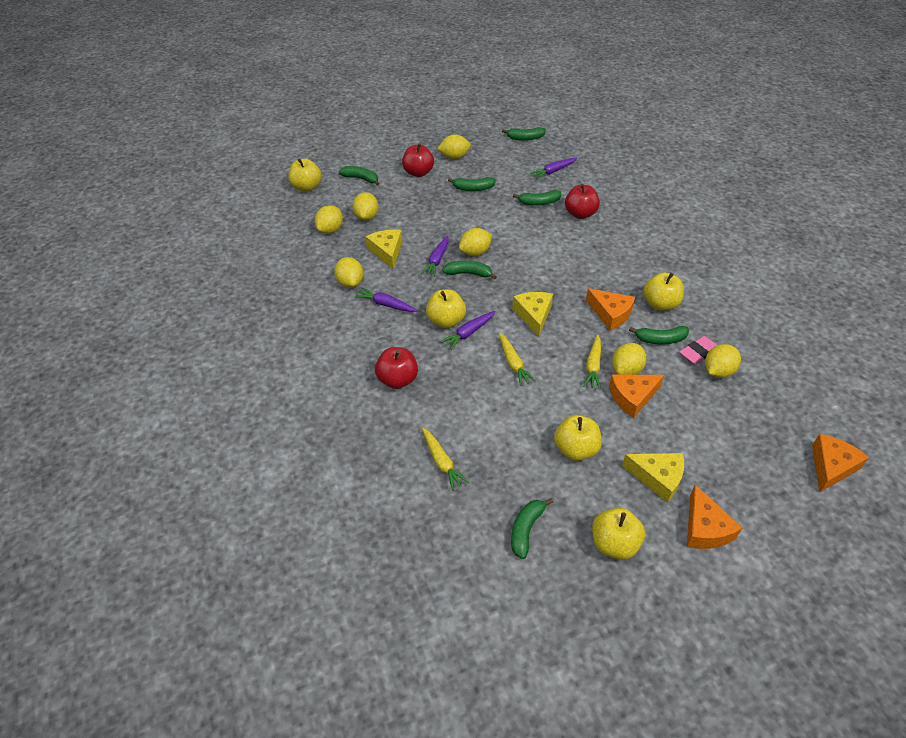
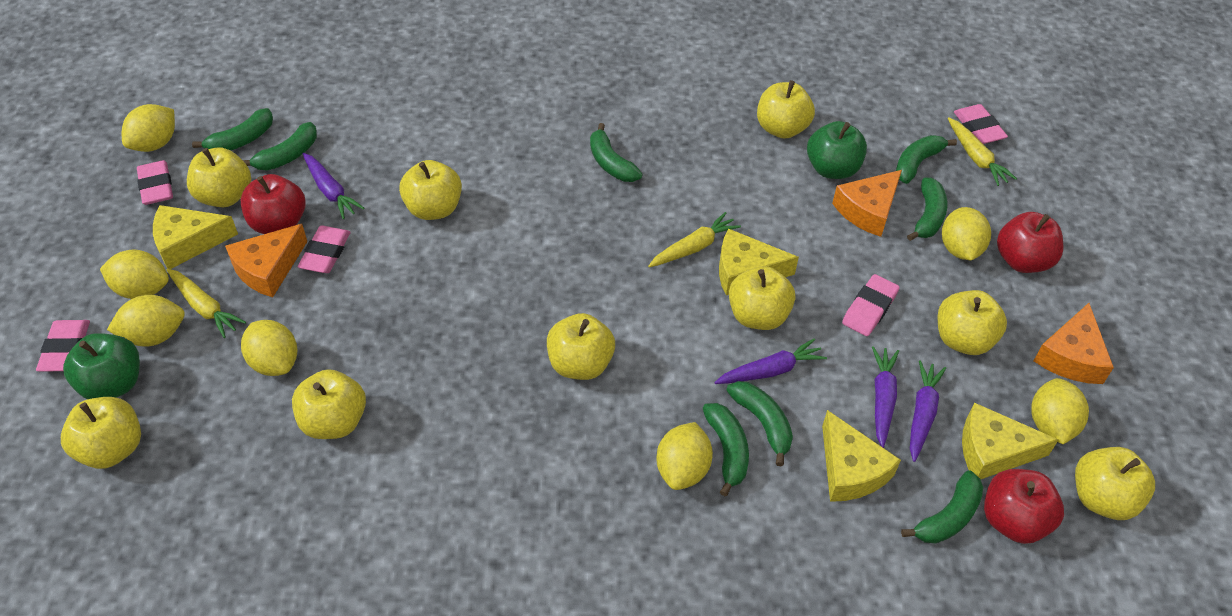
green apple: 0 -> 2
green banana: 7 -> 8
orange cheese: 4 -> 3
pink eraser: 1 -> 5
yellow apple: 5 -> 9
yellow cheese: 3 -> 4

